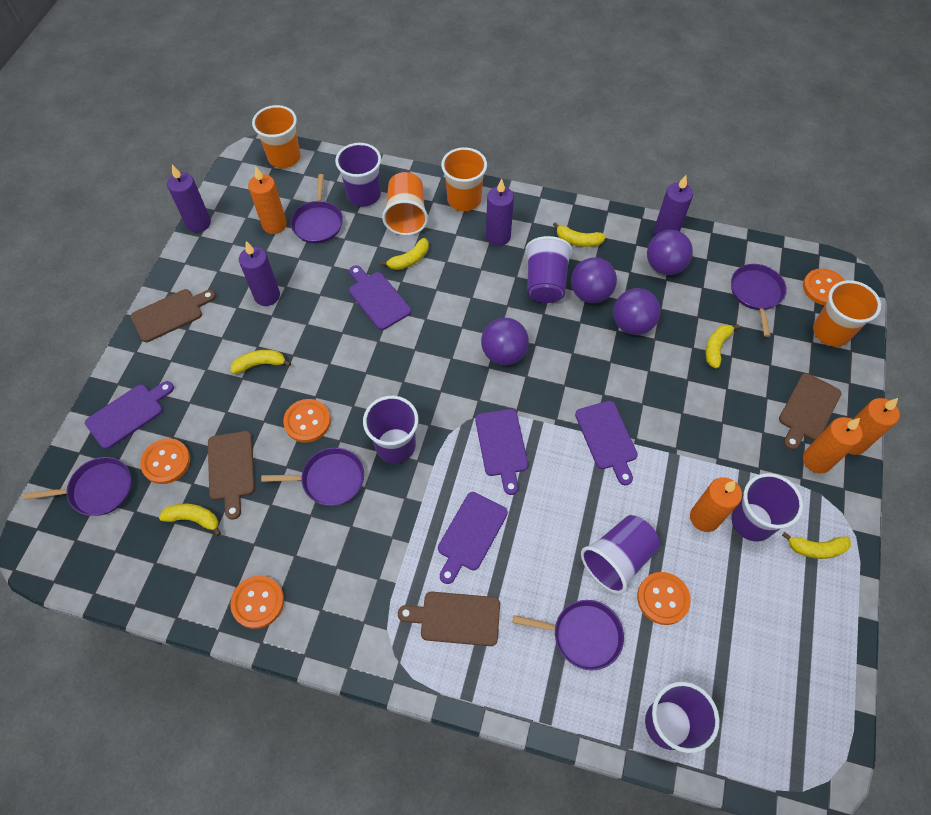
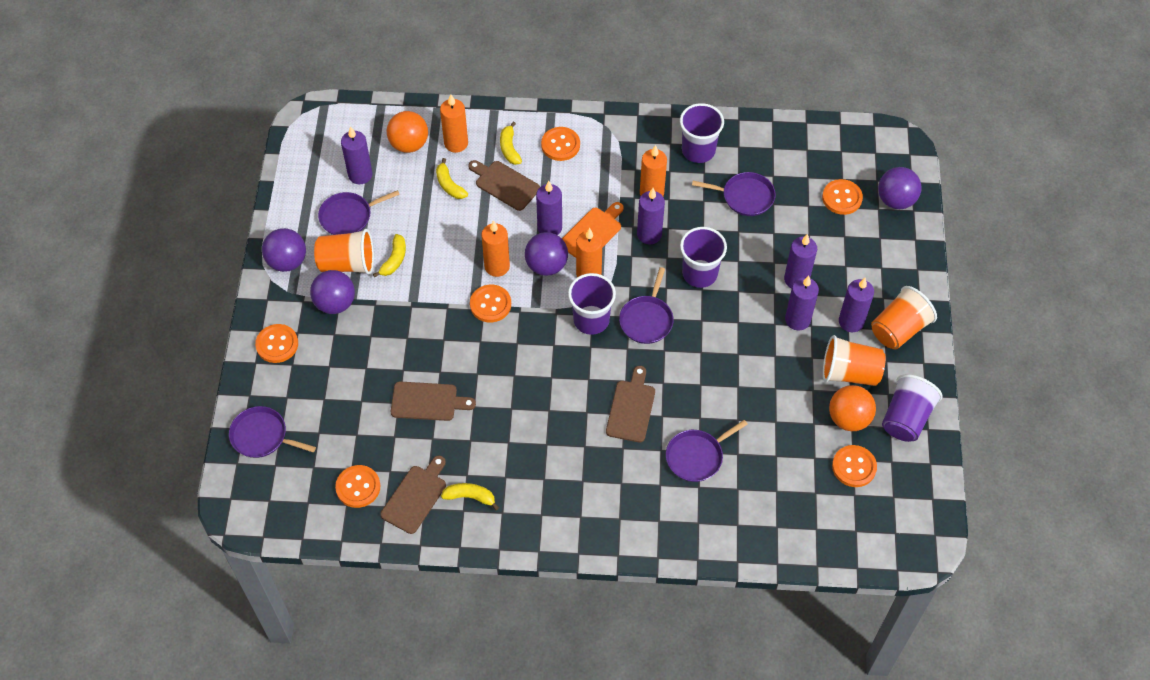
orange ball: 0 -> 2
orange button: 5 -> 6
orange cup: 4 -> 3
orange cutting board: 0 -> 1
purple candle: 4 -> 6
purple cup: 6 -> 4
purple cutting board: 5 -> 0
yellow banana: 6 -> 4

